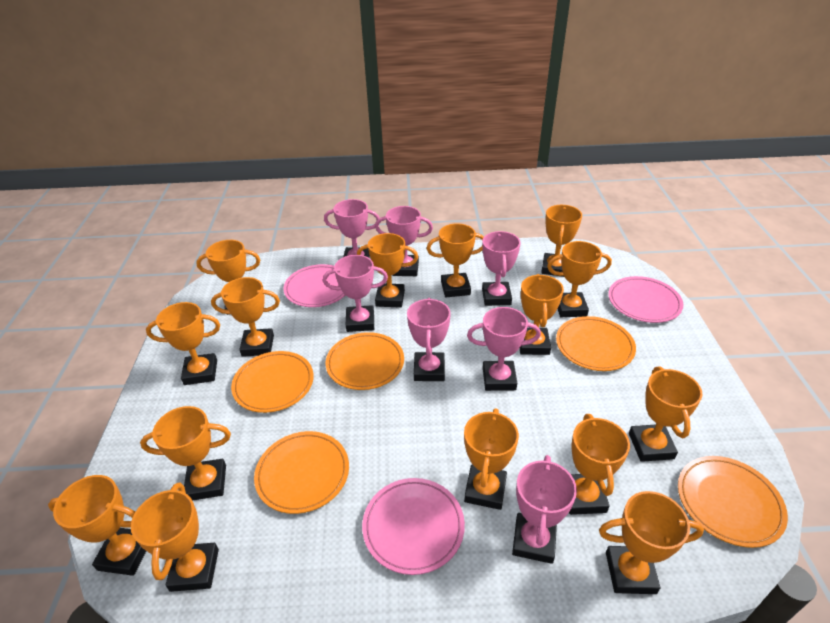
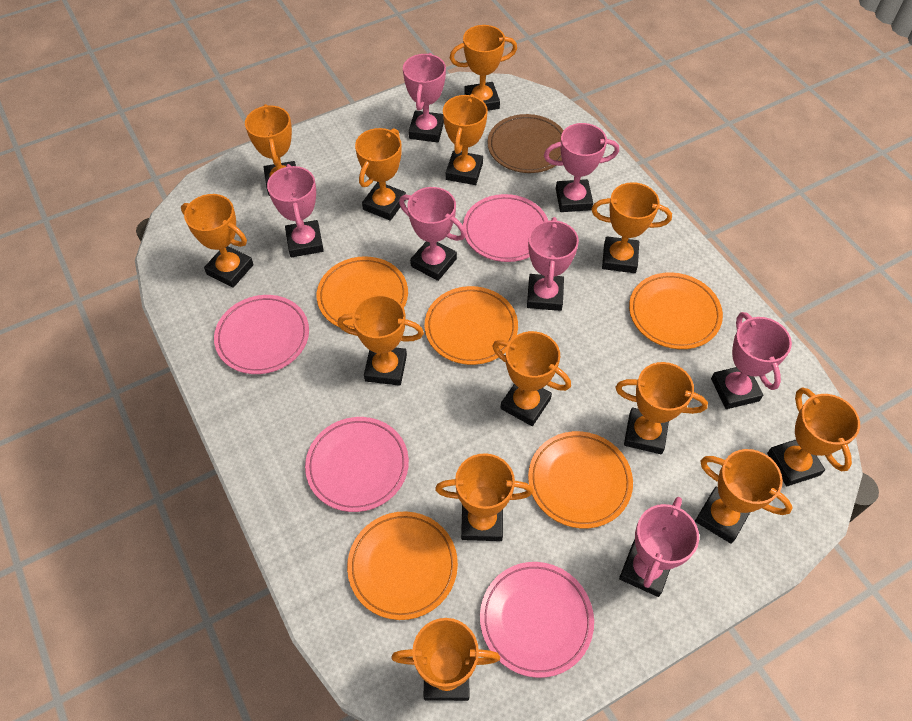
brown plate: 0 -> 1
orange trophy: 15 -> 13
pink plate: 3 -> 4

